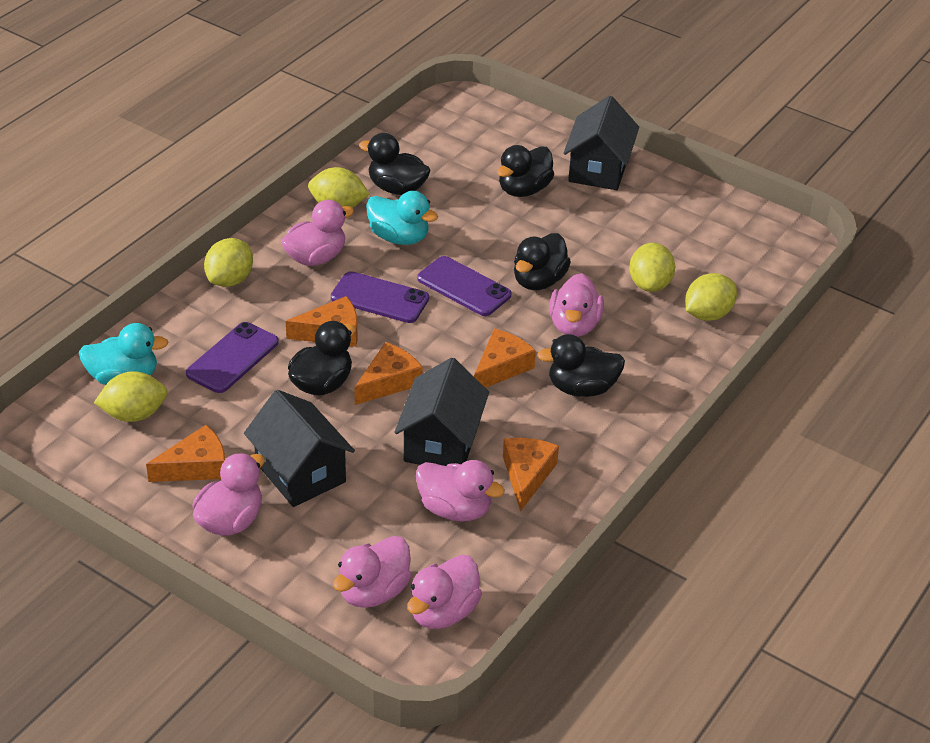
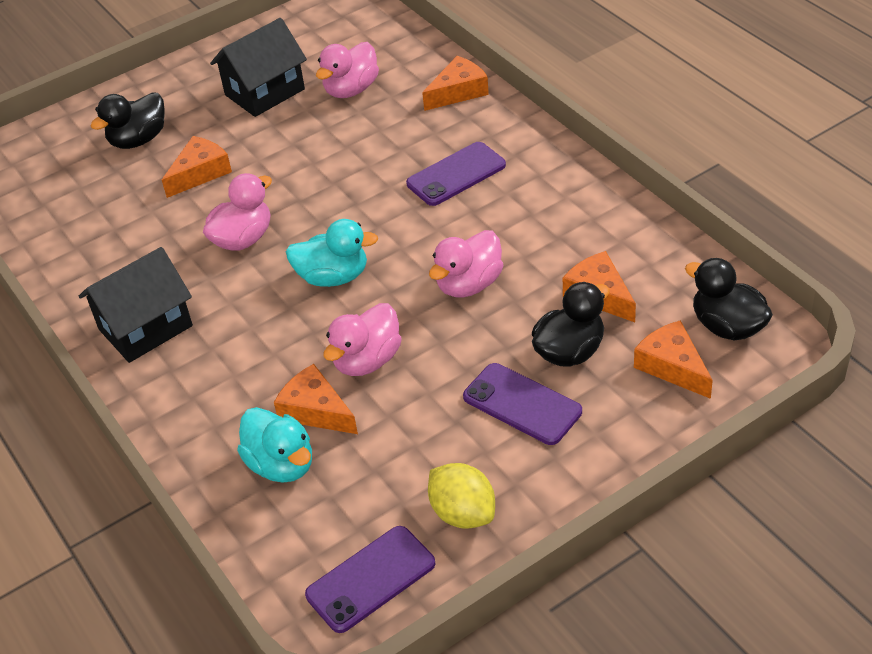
black duck: 5 -> 3
black house: 3 -> 2
pink duck: 6 -> 4
yellow lemon: 5 -> 1

